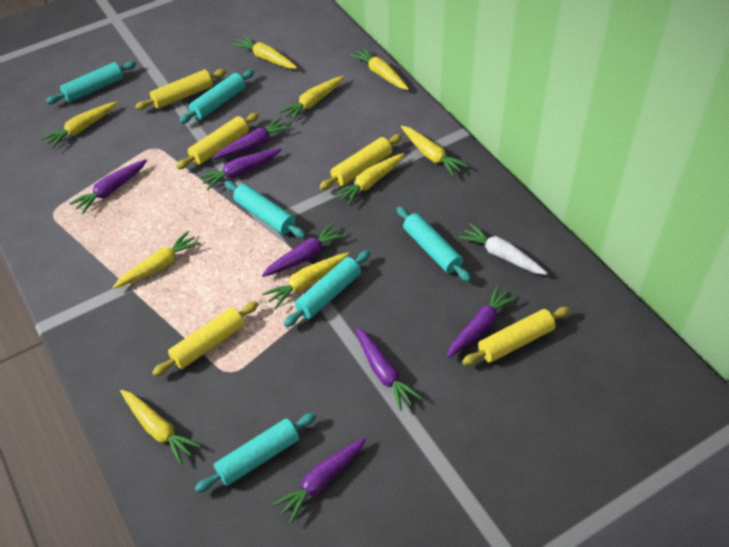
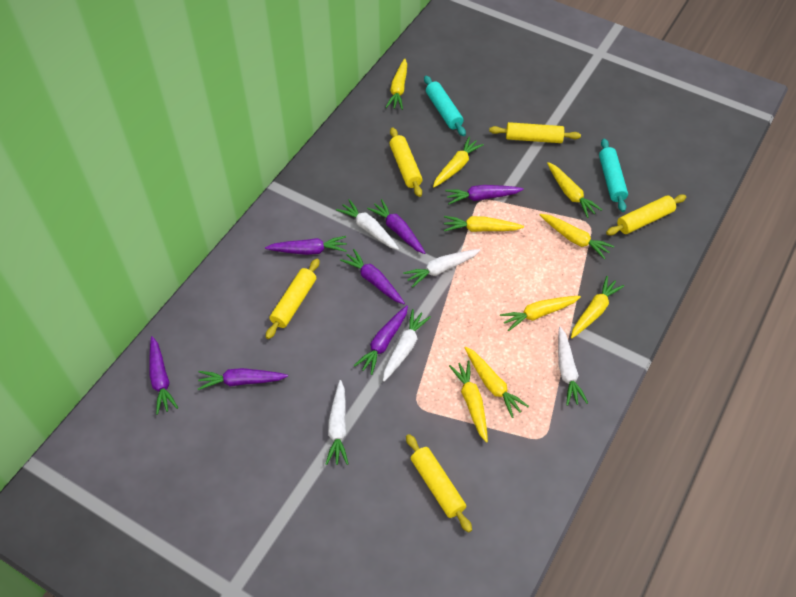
turquoise rolling pin: 6 -> 2
white carrot: 1 -> 5

